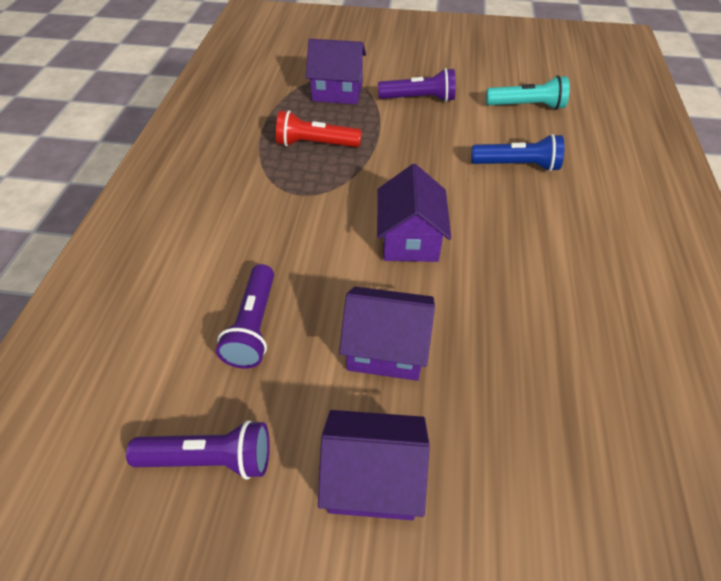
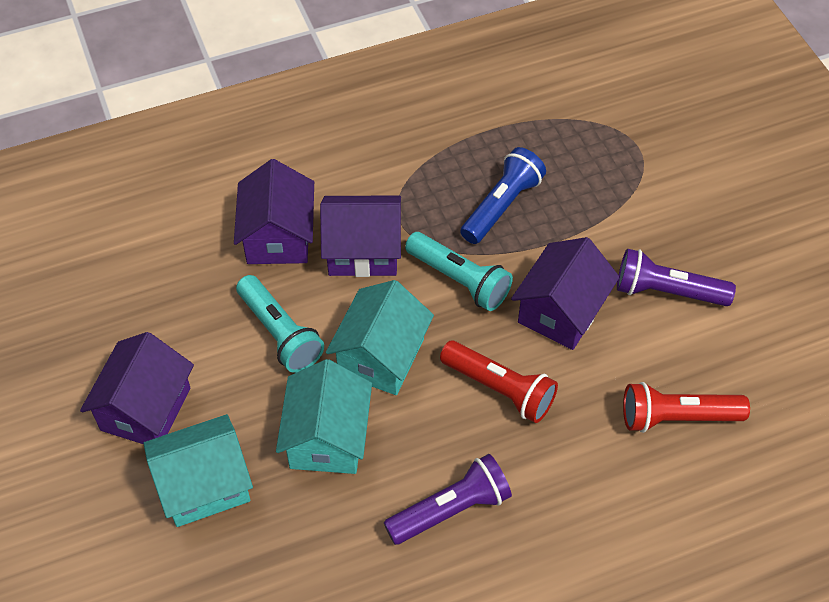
purple flashlight: 3 -> 2
red flashlight: 1 -> 2
turquoise flashlight: 1 -> 2
turquoise house: 0 -> 3

